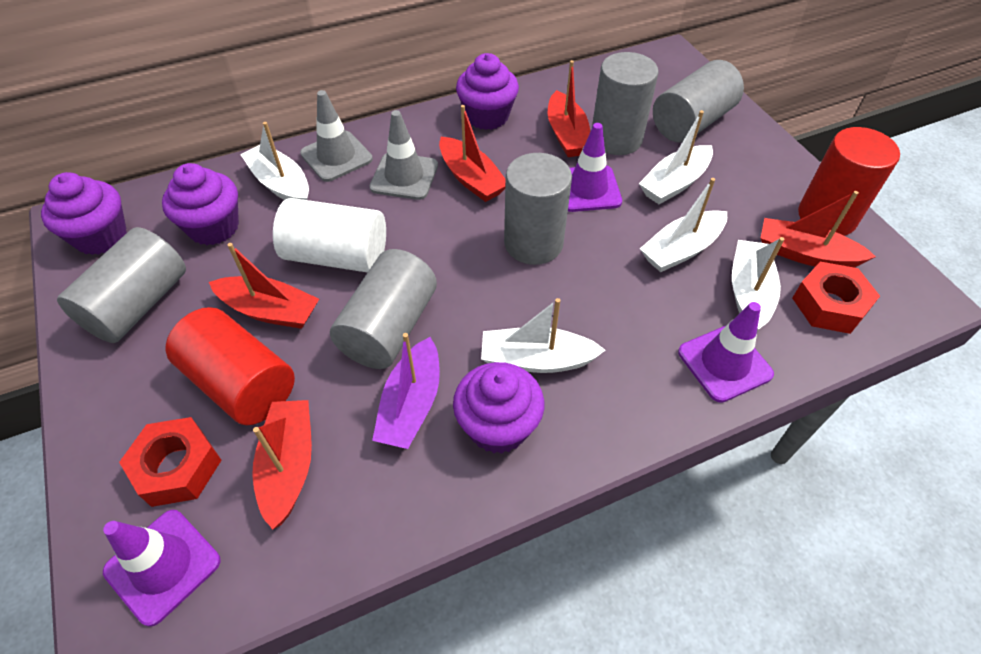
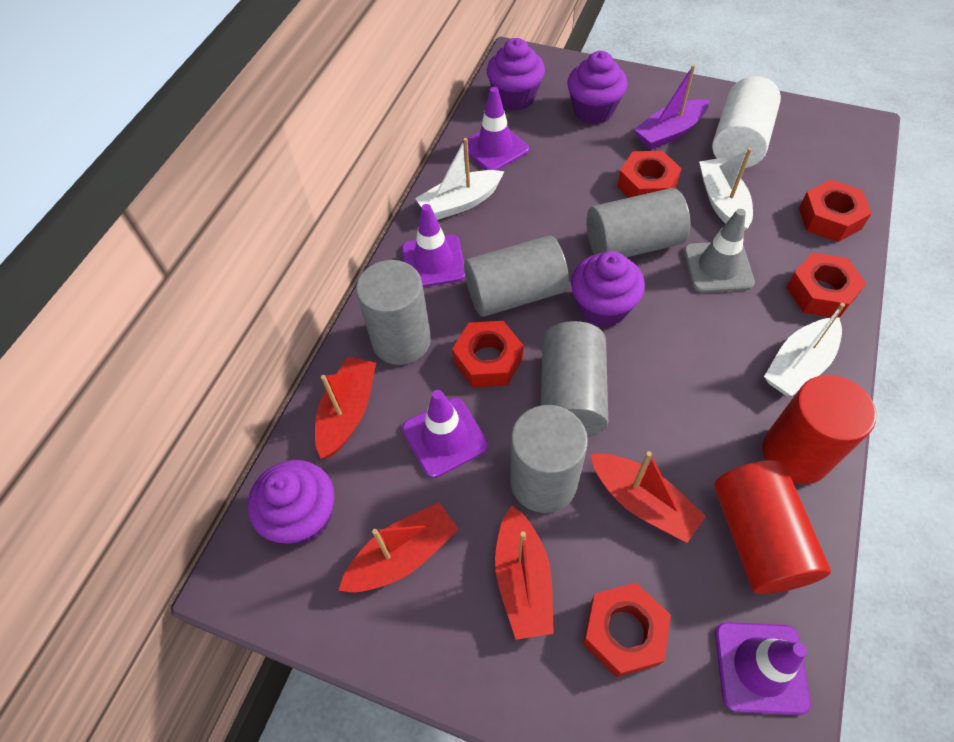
grey traffic cone: 2 -> 1
purple traffic cone: 3 -> 4
red boat: 5 -> 4
red nut: 2 -> 5
white boat: 5 -> 3

